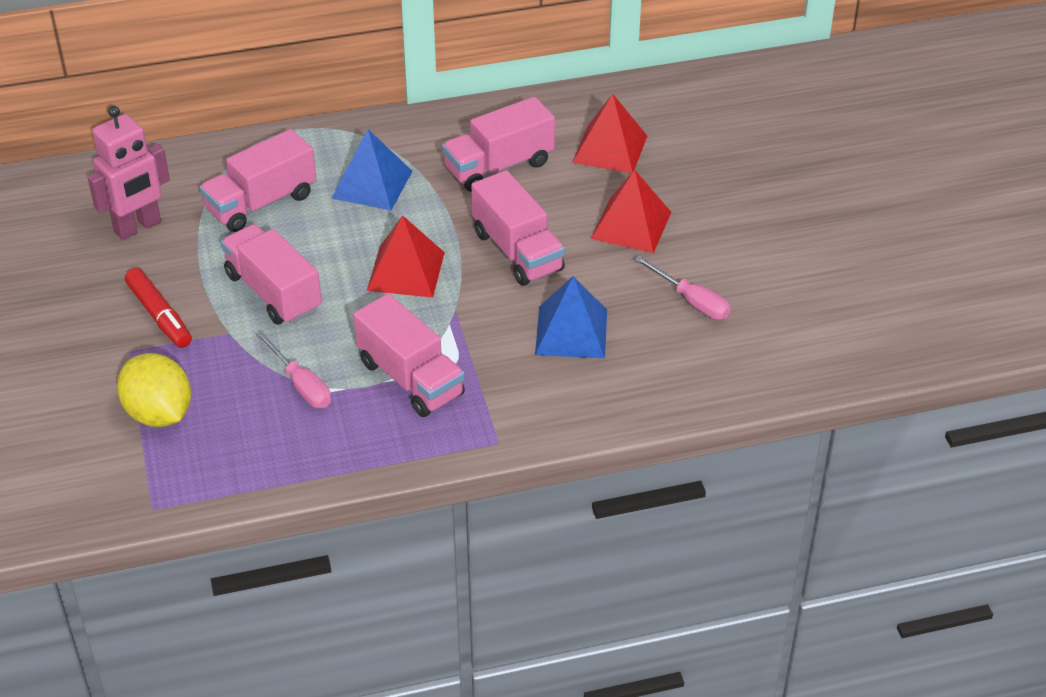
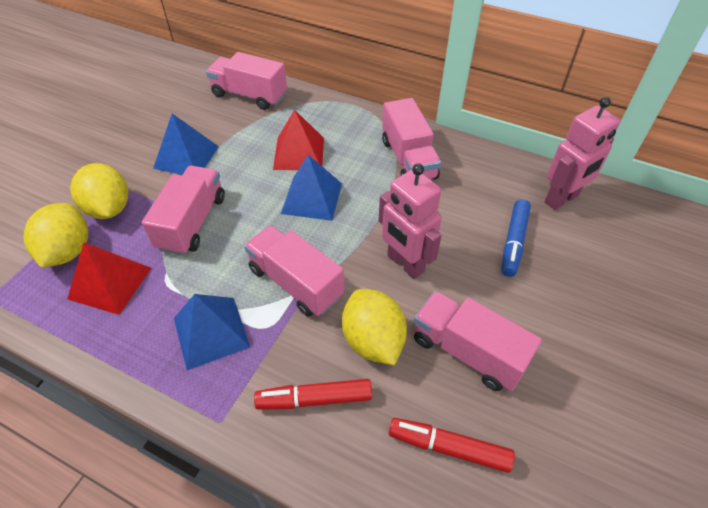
blue marker: 0 -> 1
blue pyramid: 2 -> 3
pink robot: 1 -> 2
pink screwdriver: 2 -> 0
red marker: 1 -> 2
red pyramid: 3 -> 2
yellow lemon: 1 -> 3

